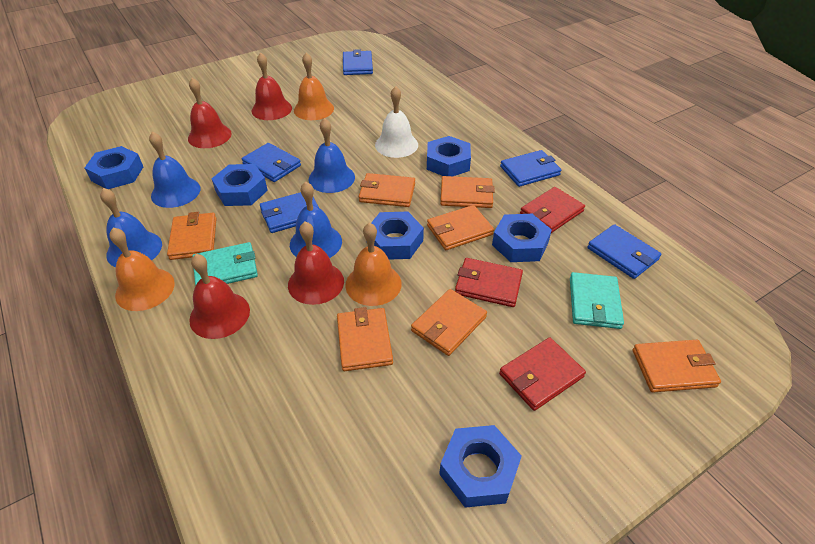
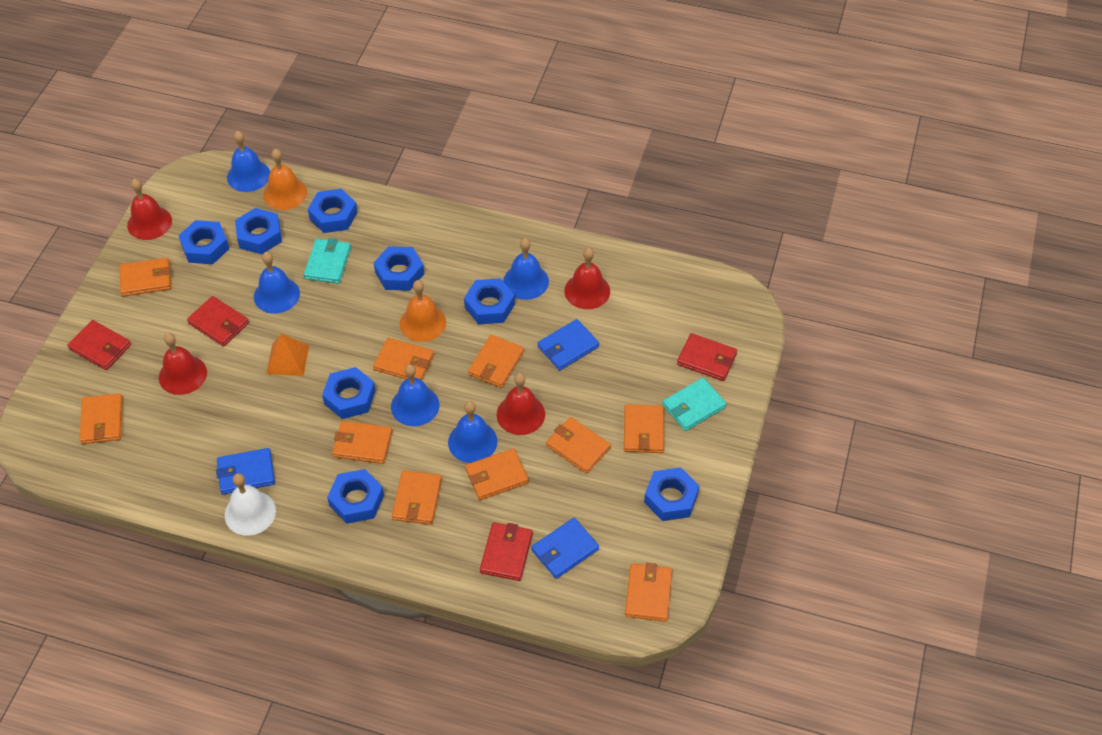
blue bell: 4 -> 5
blue nut: 6 -> 8
blue wallet: 5 -> 3
orange bell: 3 -> 2
orange pyramid: 0 -> 1
orange wallet: 7 -> 10
red wallet: 3 -> 4

